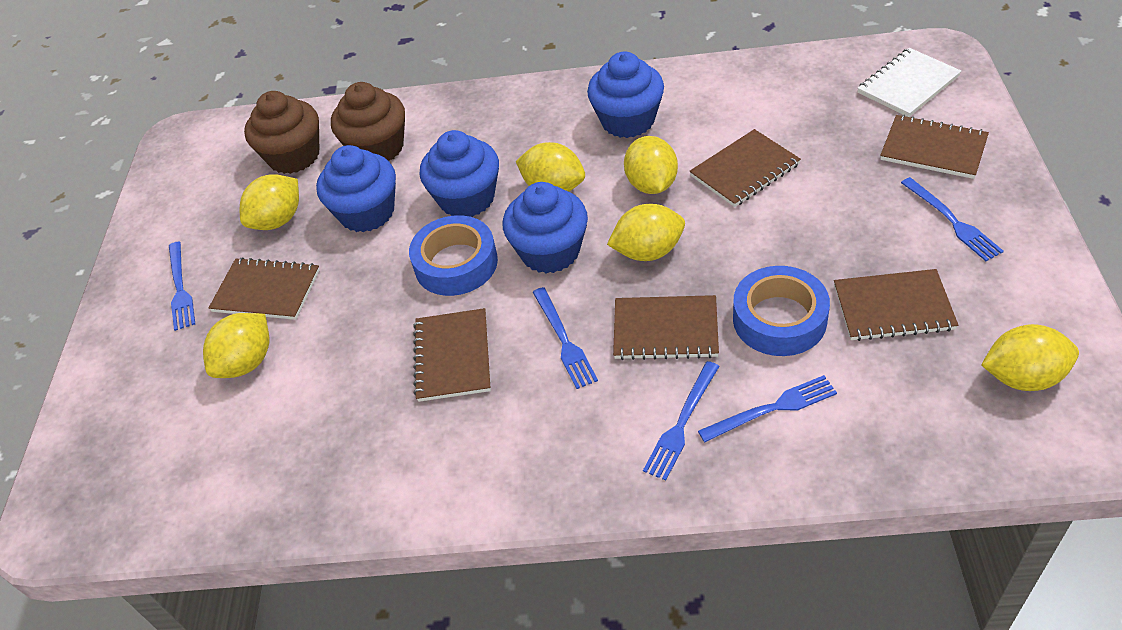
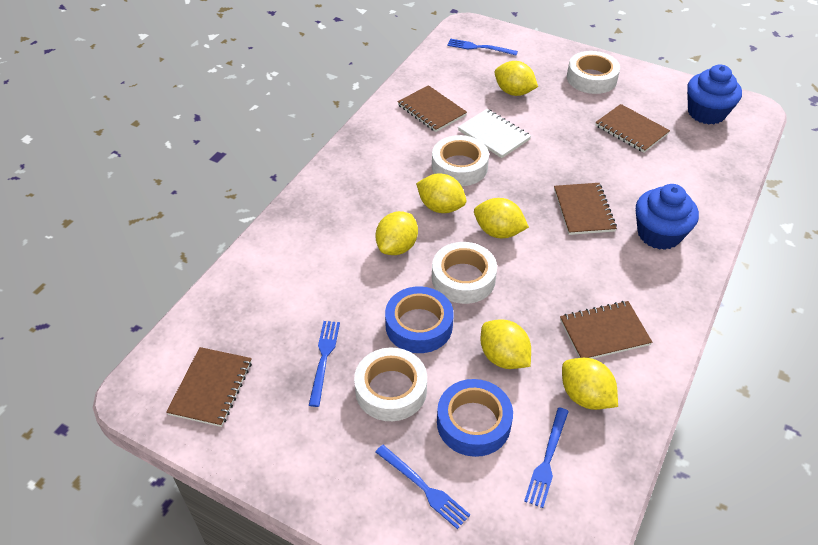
blue cupcake: 4 -> 2
blue fork: 5 -> 4
brown cupcake: 2 -> 0
brown notebook: 6 -> 5
white tape: 0 -> 4

